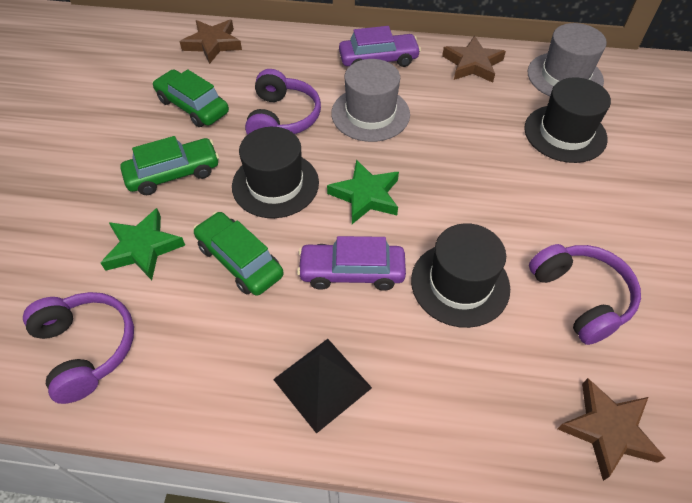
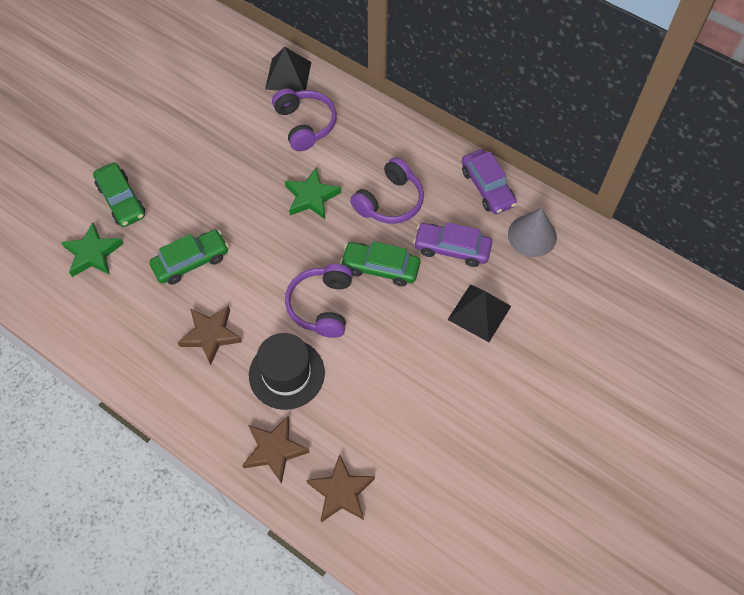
black hat: 3 -> 1
black pyramid: 1 -> 2
grey cone: 0 -> 1
grey hat: 2 -> 0

